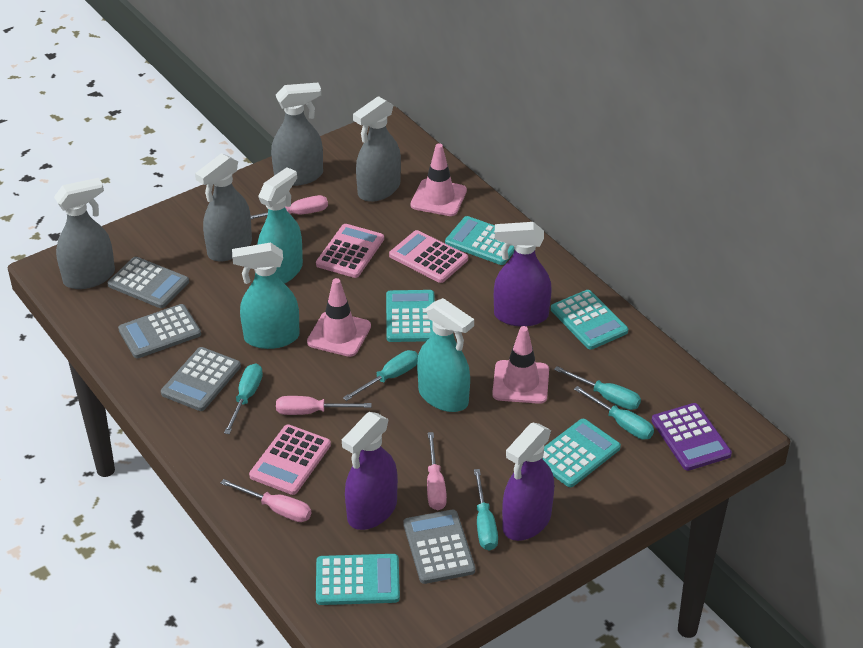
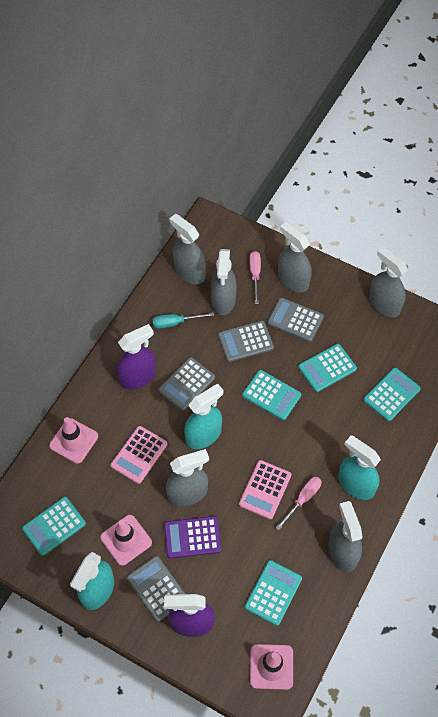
grey spray bottle: 4 -> 6
pink calculator: 3 -> 2
pink screwdriver: 4 -> 2
purple spray bottle: 3 -> 2
turquoise screwdriver: 5 -> 1

